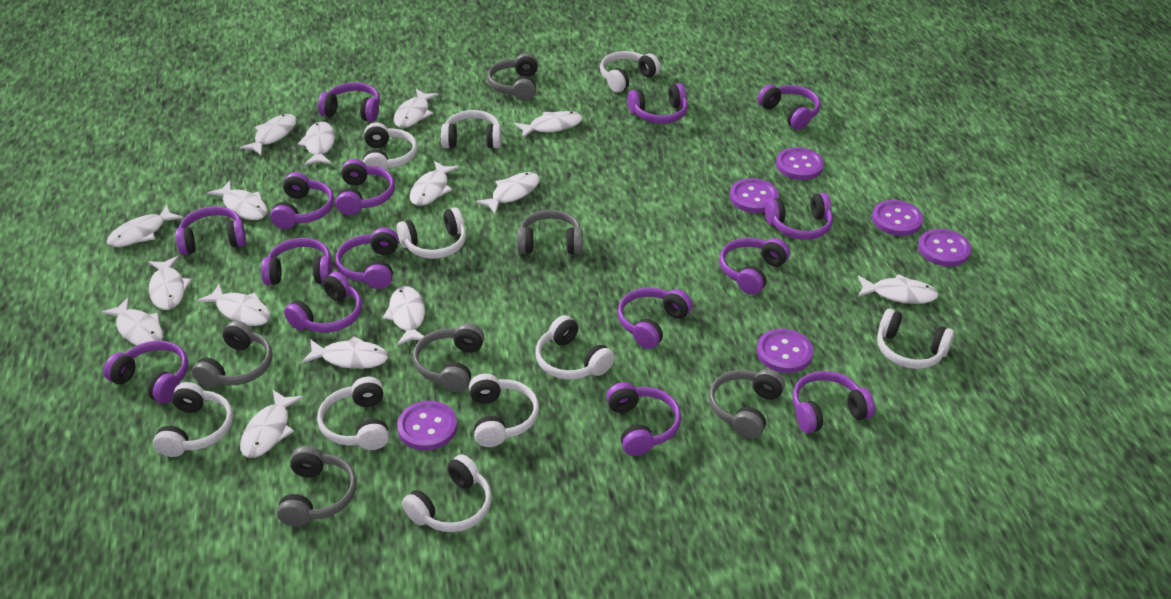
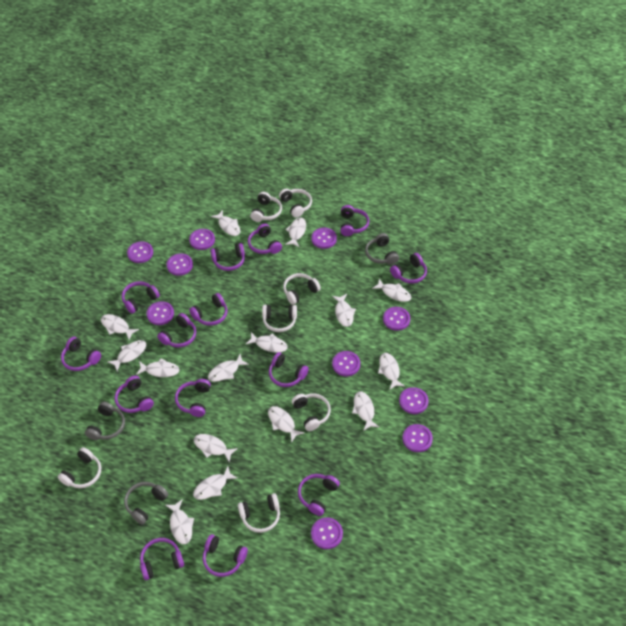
grey headphones: 6 -> 3
purple button: 6 -> 10
purple headphones: 15 -> 14
white headphones: 10 -> 7

